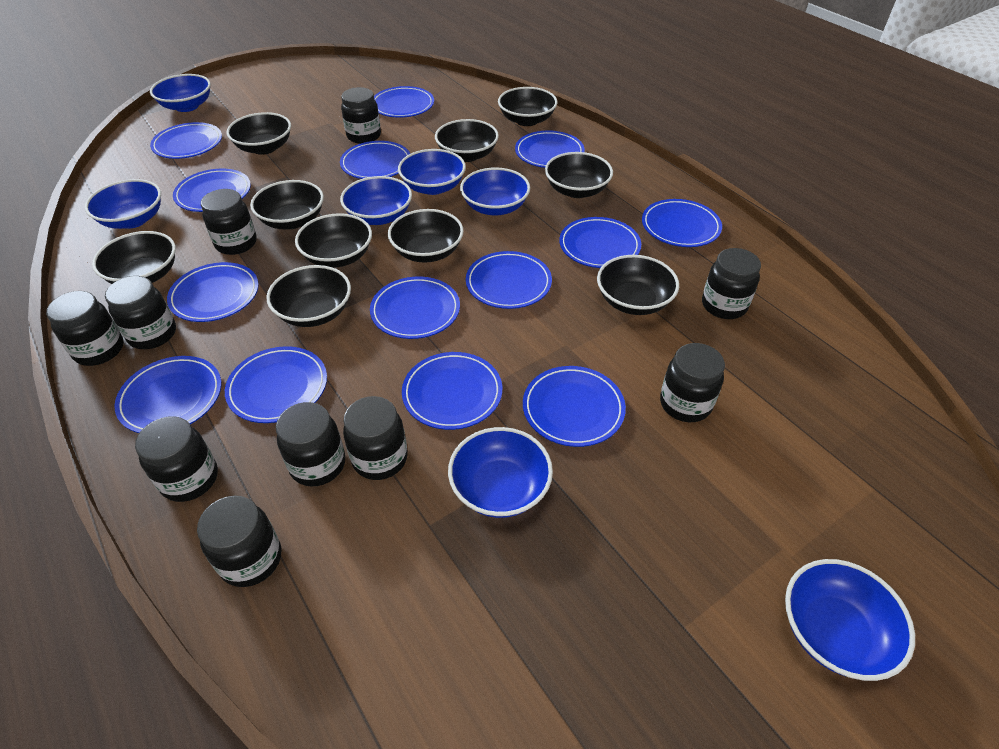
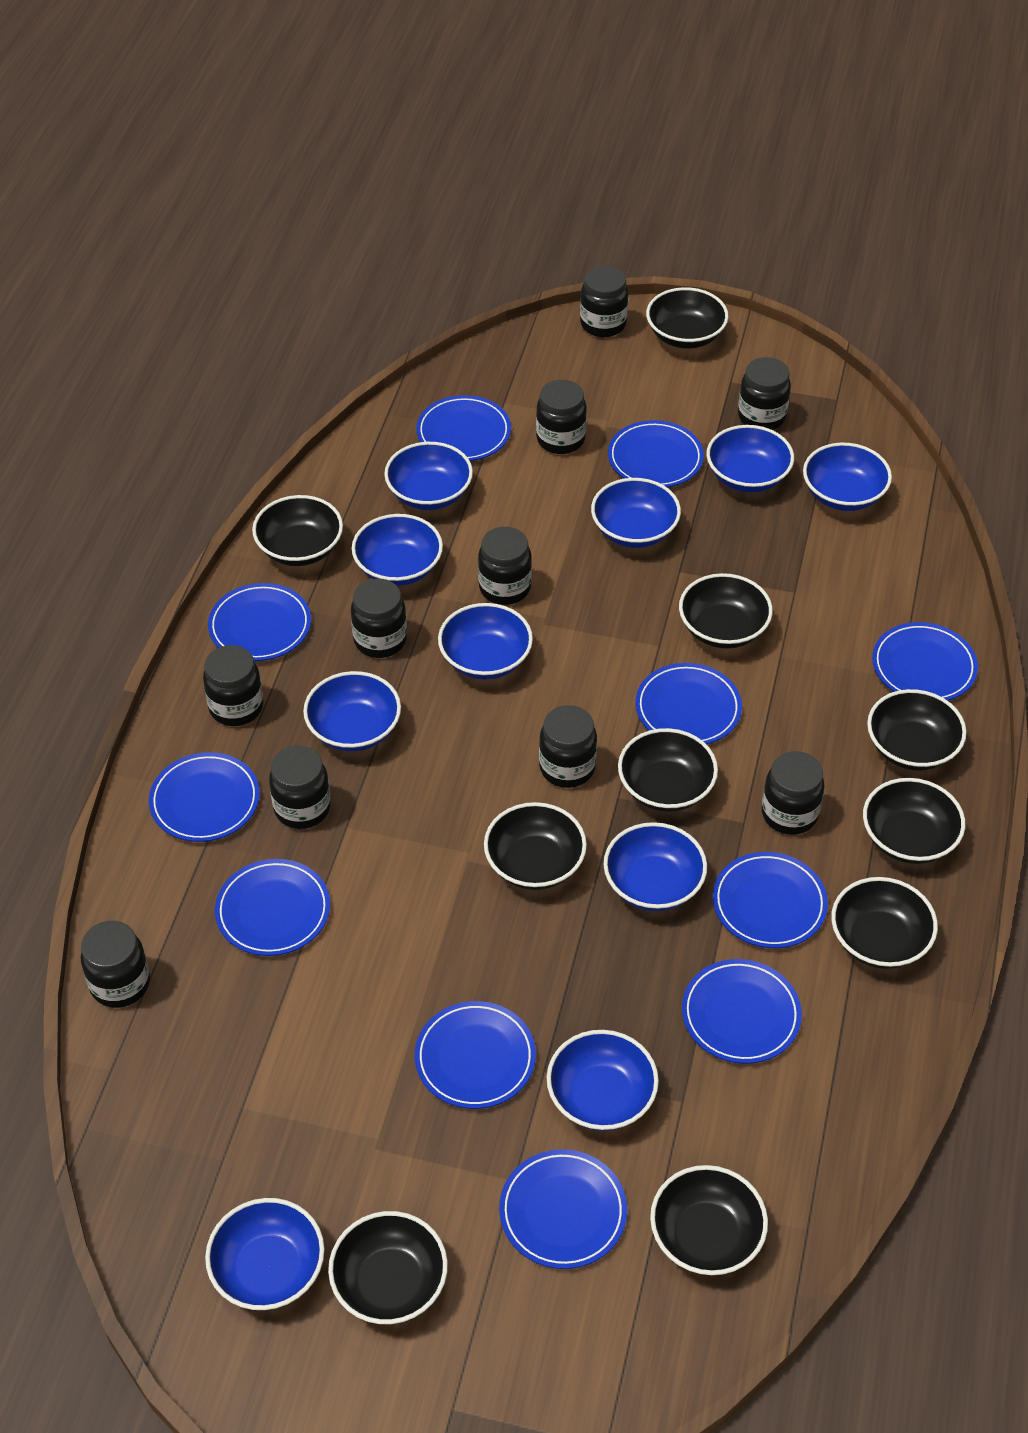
blue bowl: 7 -> 10
blue plate: 14 -> 11

